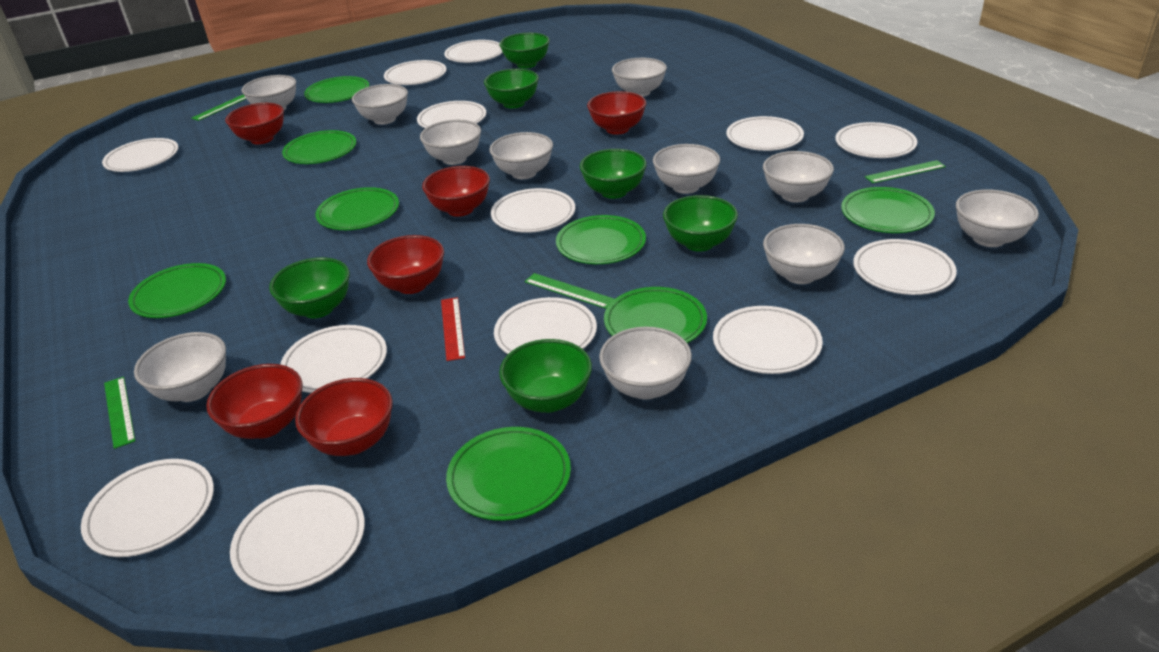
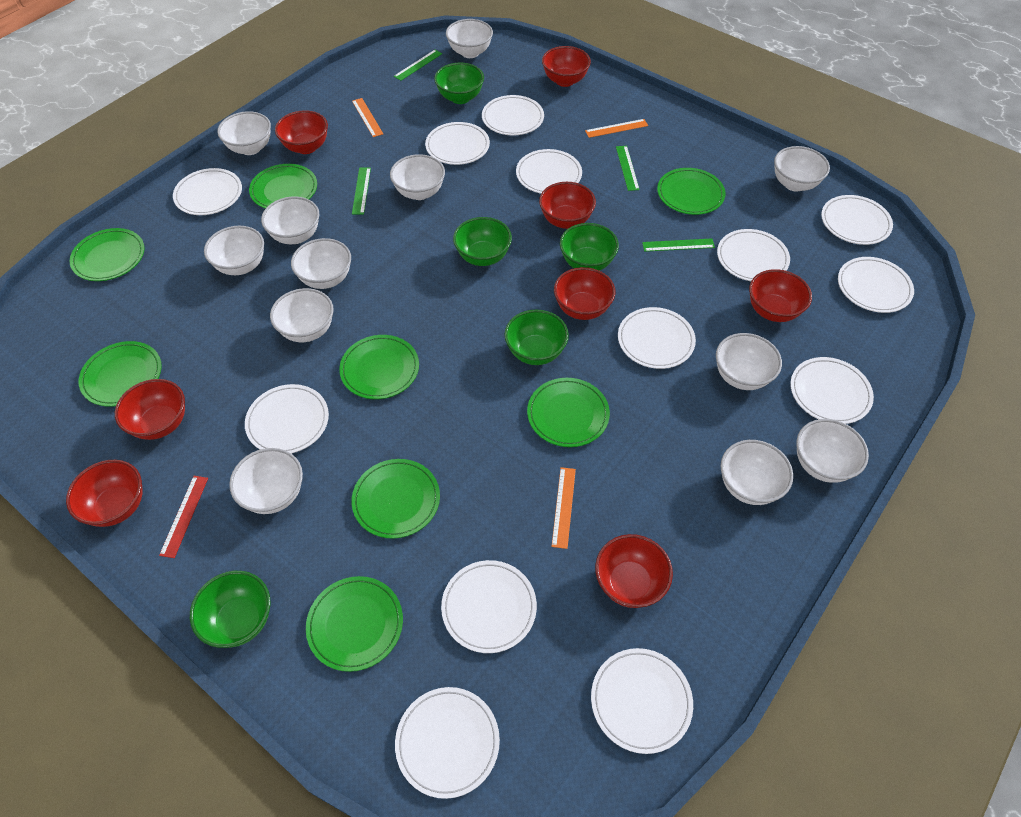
green bowl: 6 -> 5
orange ruler: 0 -> 3
red bowl: 6 -> 8
white bowl: 11 -> 12

